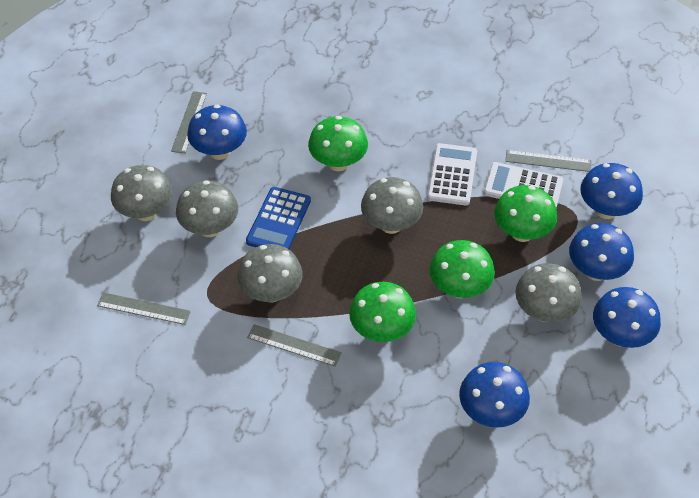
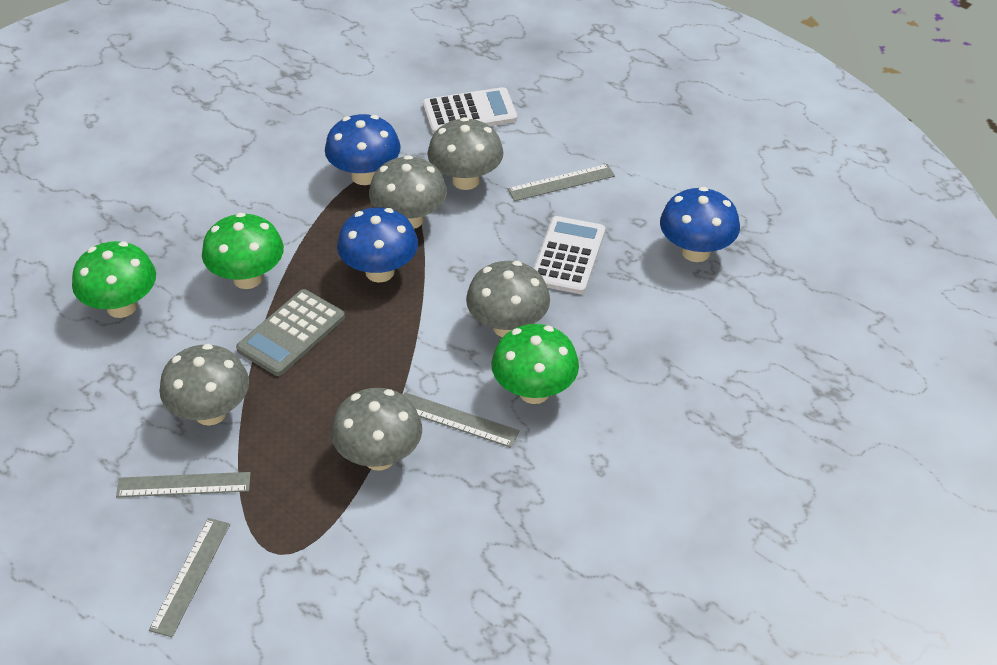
blue calculator: 1 -> 0
blue mushroom: 5 -> 3
green mushroom: 4 -> 3
grey calculator: 0 -> 1

